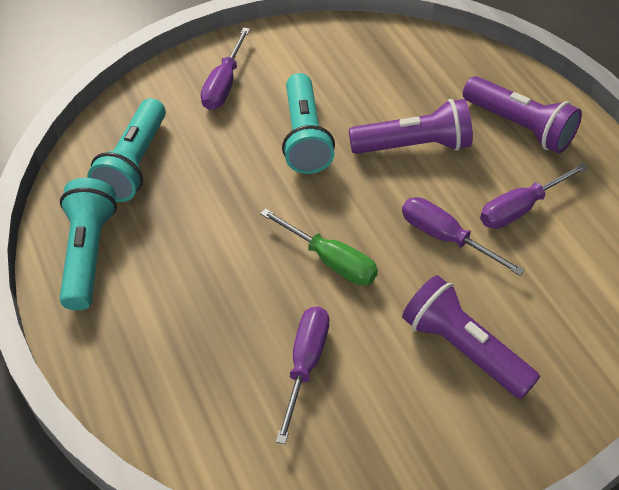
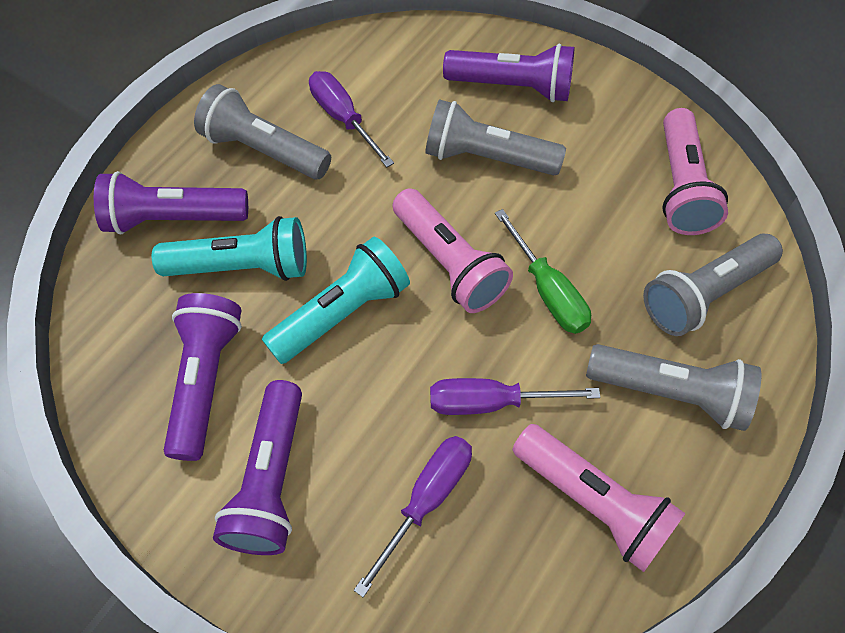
grey flashlight: 0 -> 4
pink flashlight: 0 -> 3
purple flashlight: 3 -> 4
purple screwdriver: 4 -> 3
turquoise flashlight: 3 -> 2

